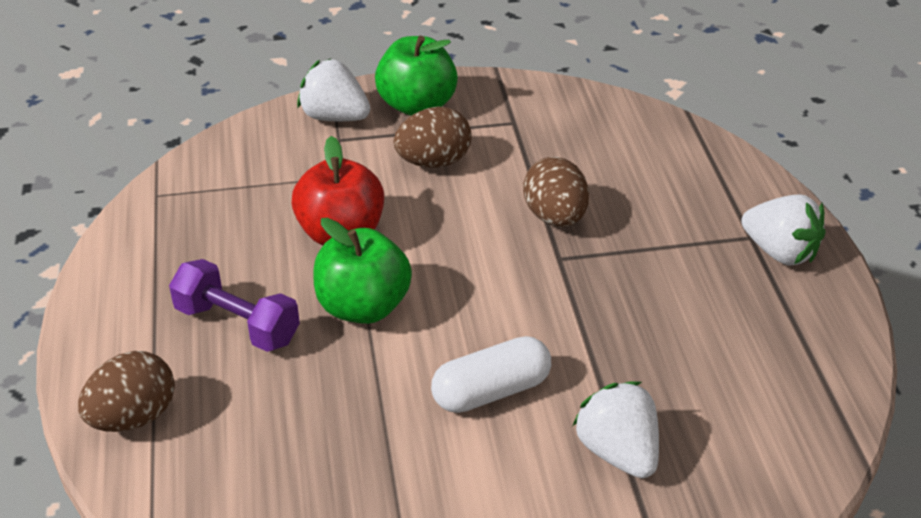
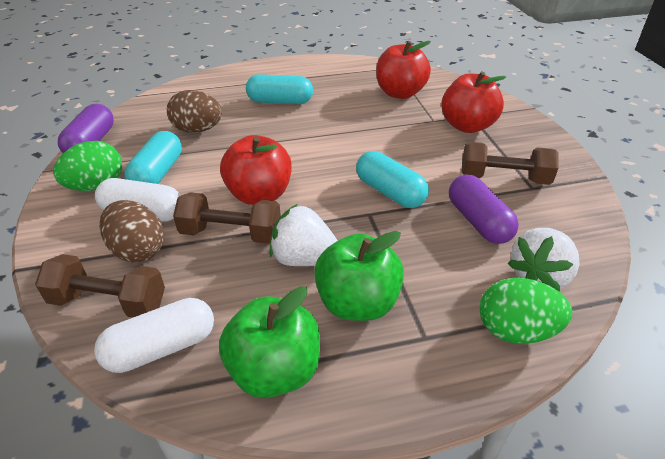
brown dumbbell: 0 -> 3
brown egg: 3 -> 2
green egg: 0 -> 2
purple capsule: 0 -> 2
purple dumbbell: 1 -> 0
red apple: 1 -> 3
turquoise capsule: 0 -> 3
white capsule: 1 -> 2
white strawberry: 3 -> 2

